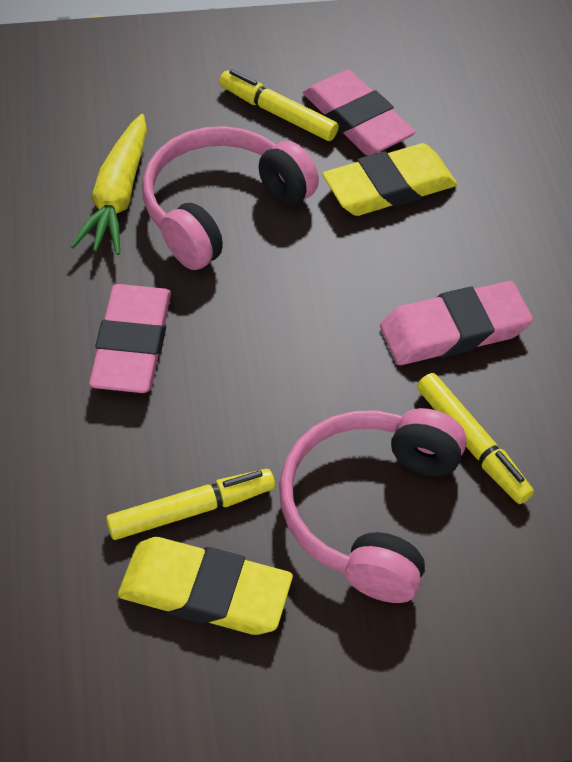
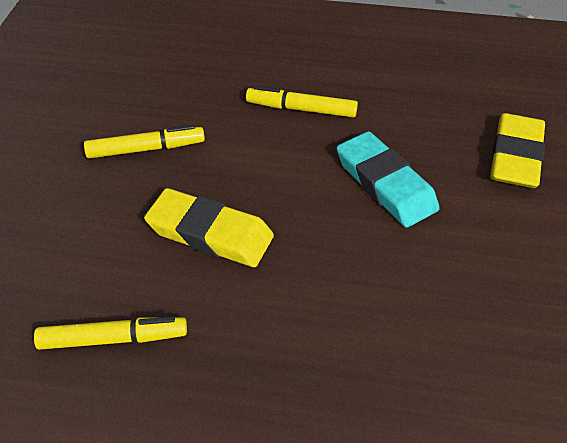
pink eraser: 3 -> 0
pink headphones: 2 -> 0
turquoise eraser: 0 -> 1
yellow carrot: 1 -> 0

